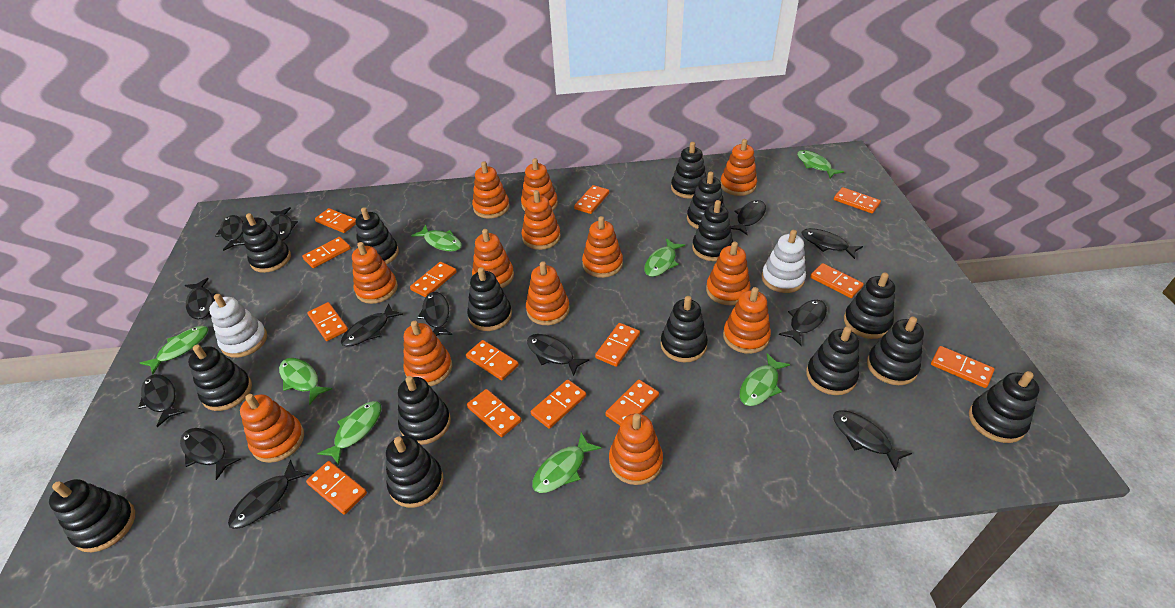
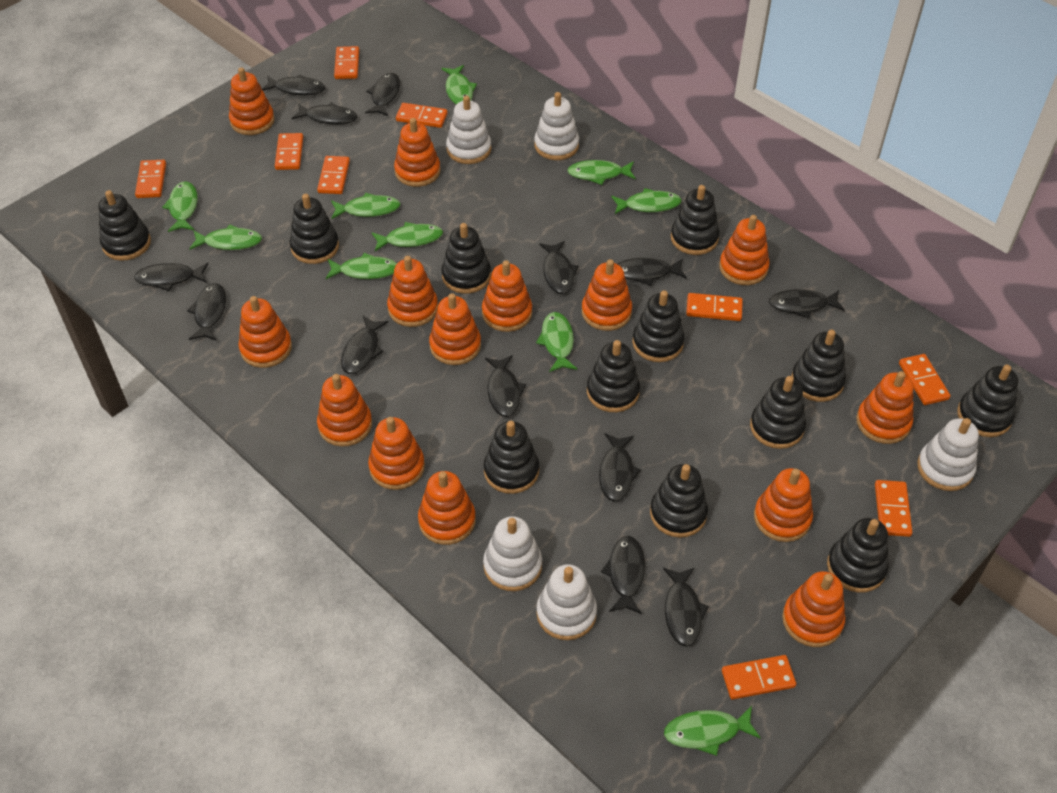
black stacking toy: 15 -> 12
green fish: 8 -> 10
orange domino: 14 -> 9
orange stacking toy: 13 -> 14
white stacking toy: 2 -> 5

